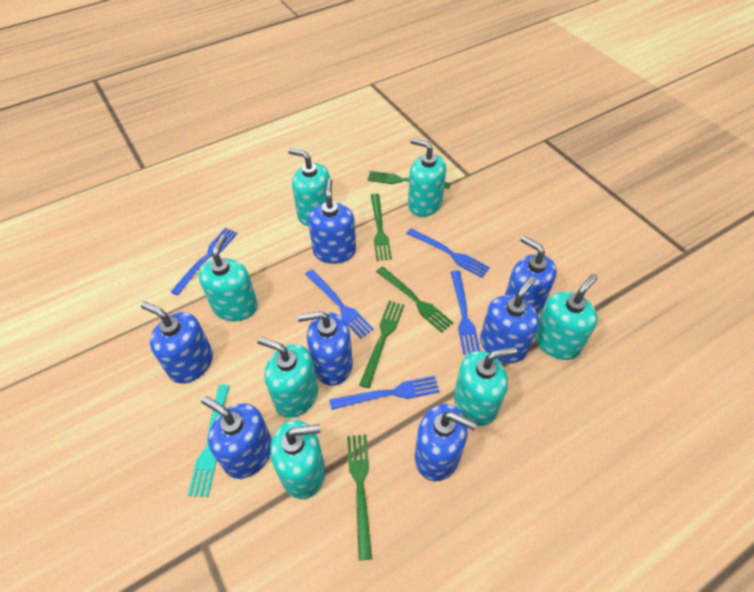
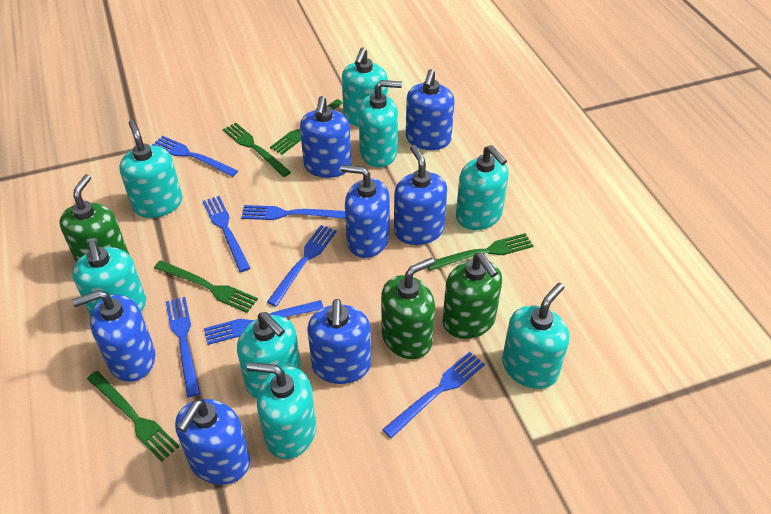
blue fork: 5 -> 7
green soap dispenser: 0 -> 3
turquoise fork: 1 -> 0
turquoise soap dispenser: 7 -> 8

